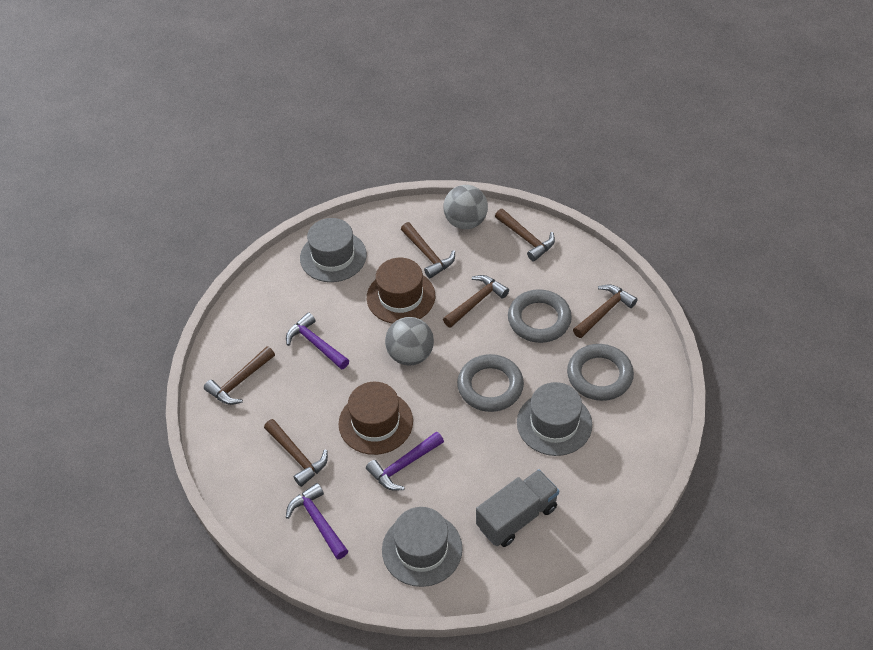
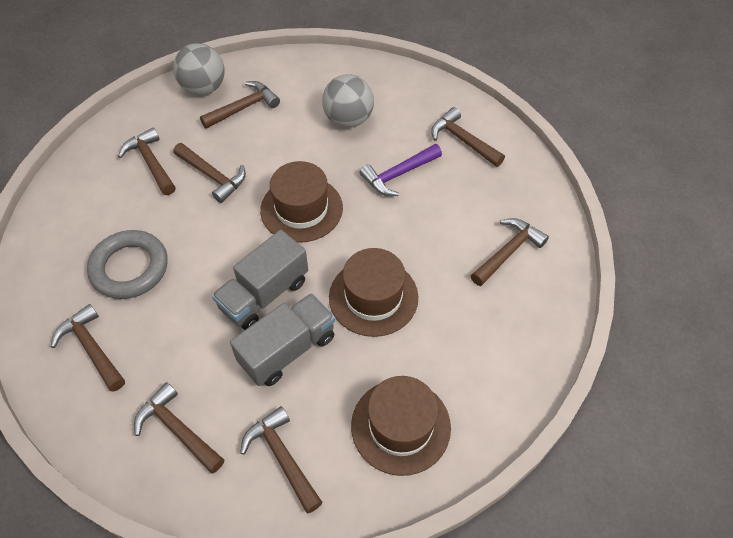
brown hammer: 6 -> 8
brown hat: 2 -> 3
grey hat: 3 -> 0
grey ring: 3 -> 1
grey truck: 1 -> 2
purple hammer: 3 -> 1

